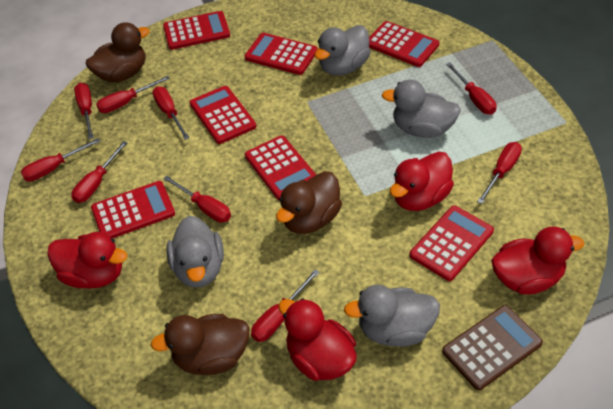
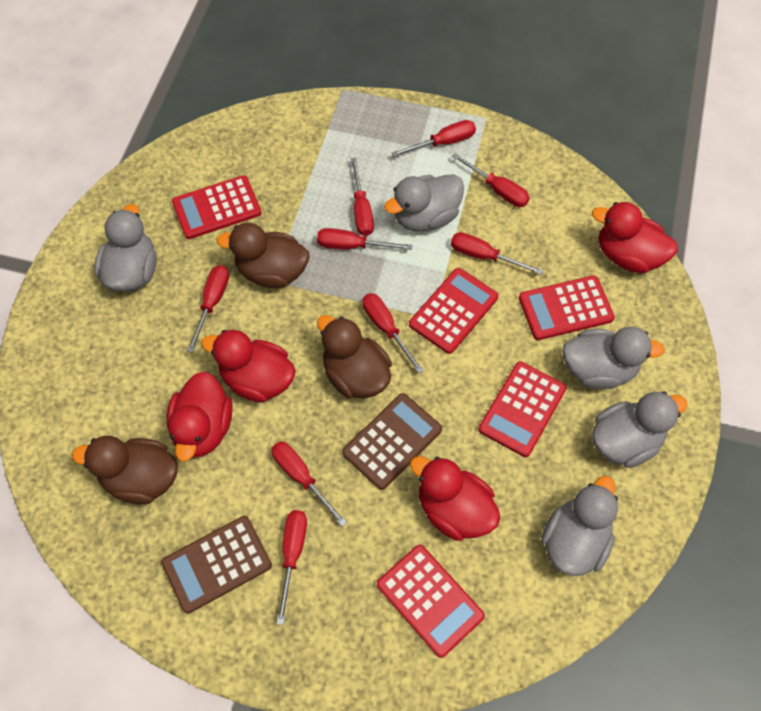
brown calculator: 1 -> 2
grey duck: 4 -> 5
red calculator: 7 -> 5

